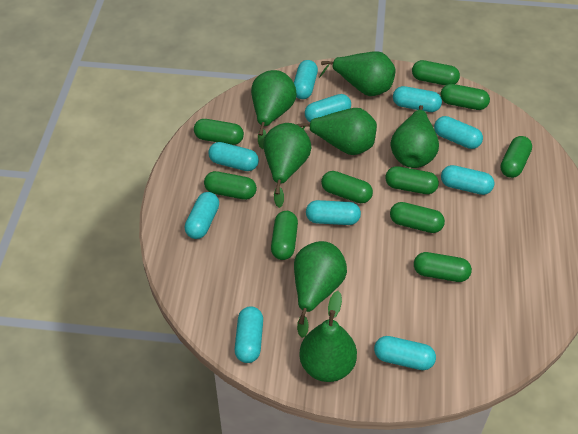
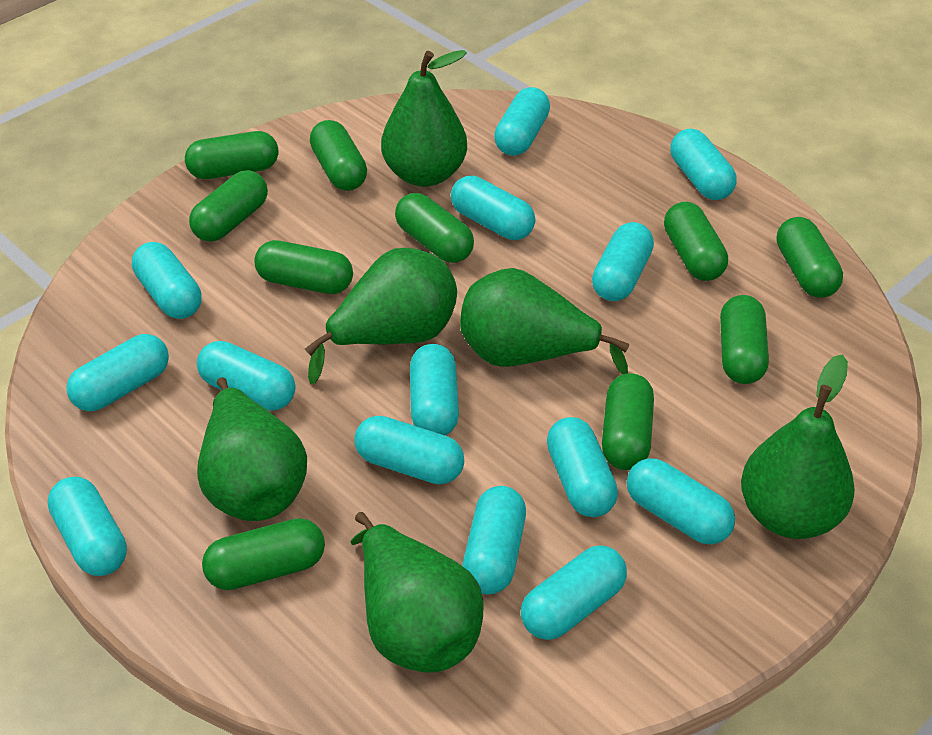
green pear: 7 -> 6
turquoise capsule: 10 -> 14

